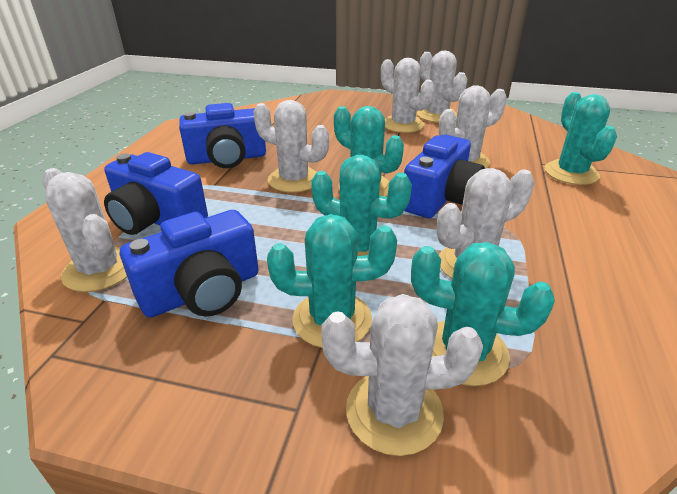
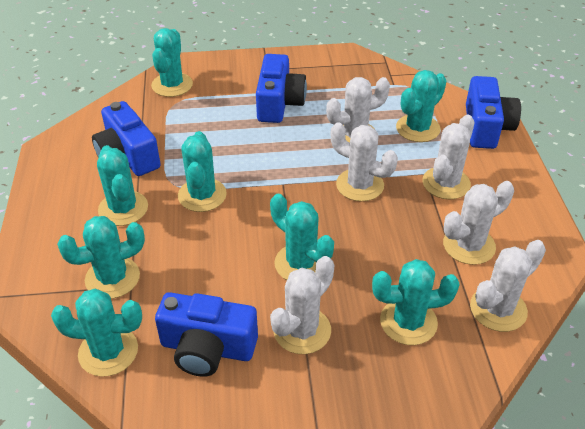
turquoise cactus: 5 -> 8
white cactus: 7 -> 6

